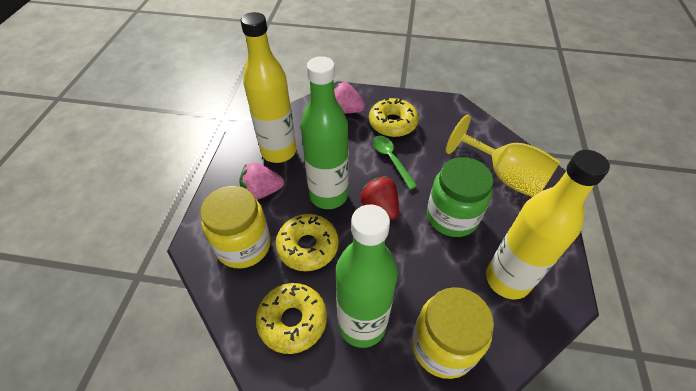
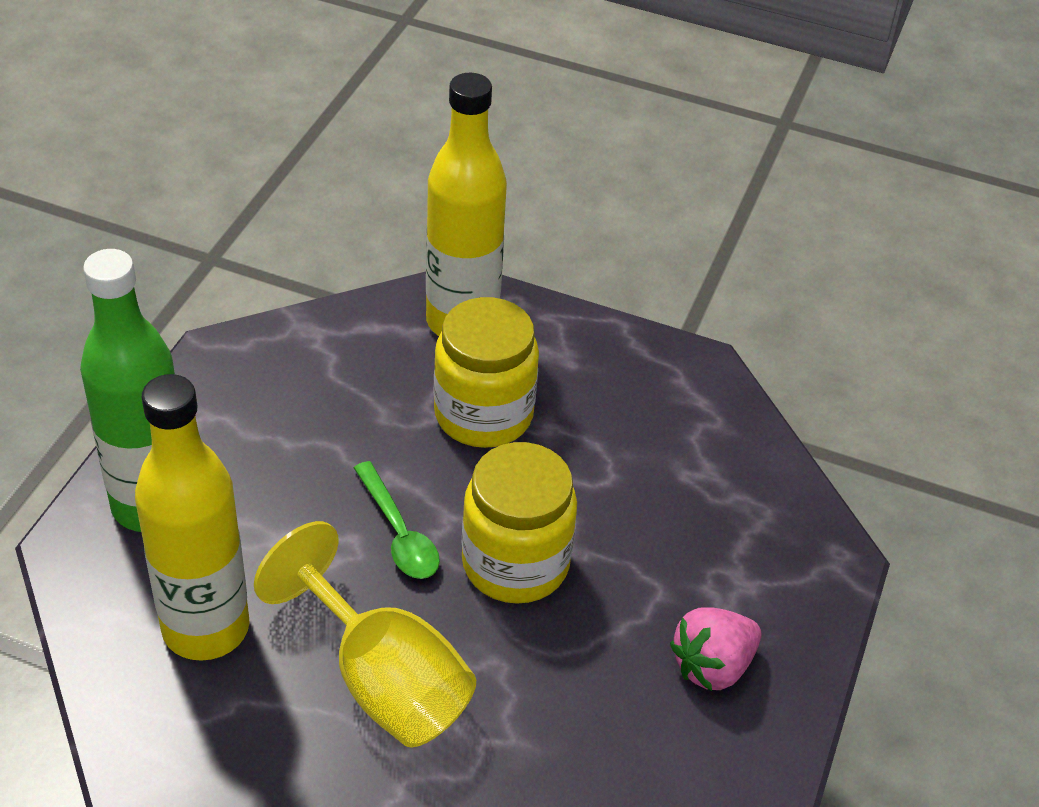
green bottle: 2 -> 1
green jar: 1 -> 0
pink strawberry: 2 -> 1
red strawberry: 1 -> 0
yellow donut: 3 -> 0

